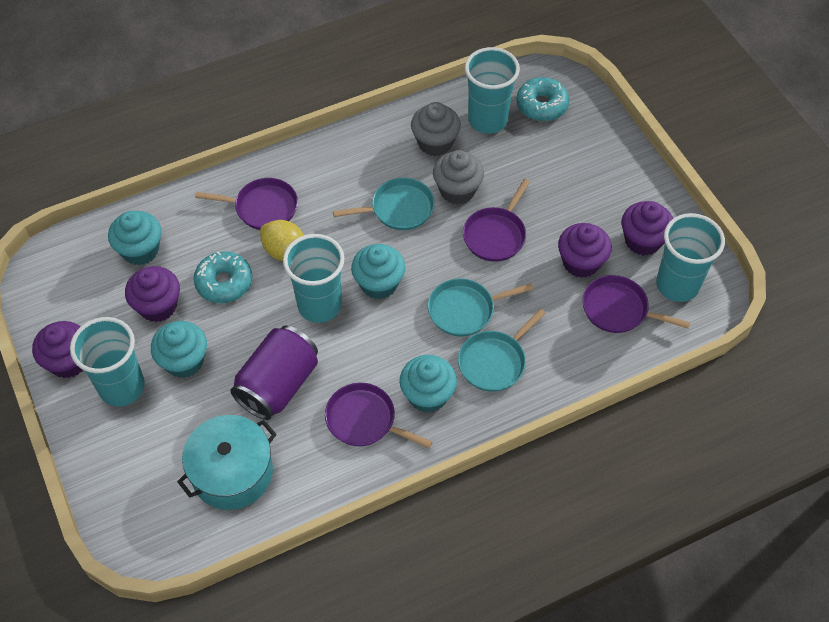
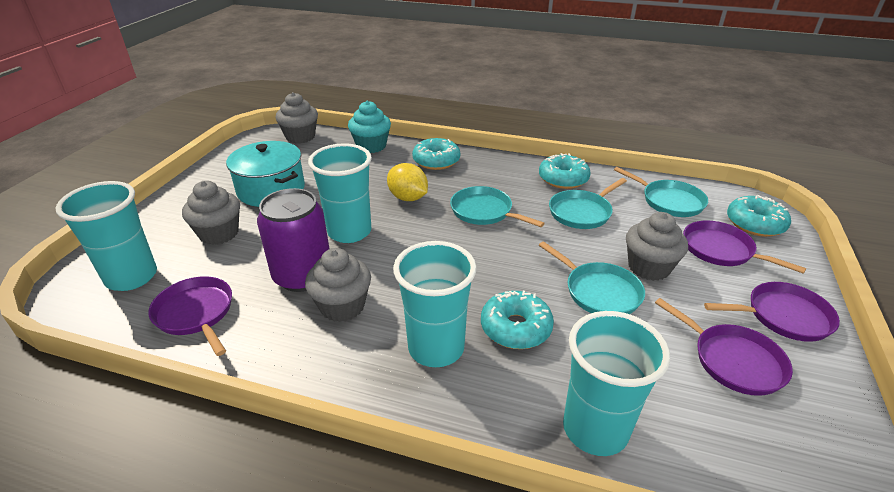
grey cupcake: 2 -> 4
purple cupcake: 4 -> 0
turquoise cupcake: 4 -> 1
turquoise donut: 2 -> 4
turquoise pan: 3 -> 4

